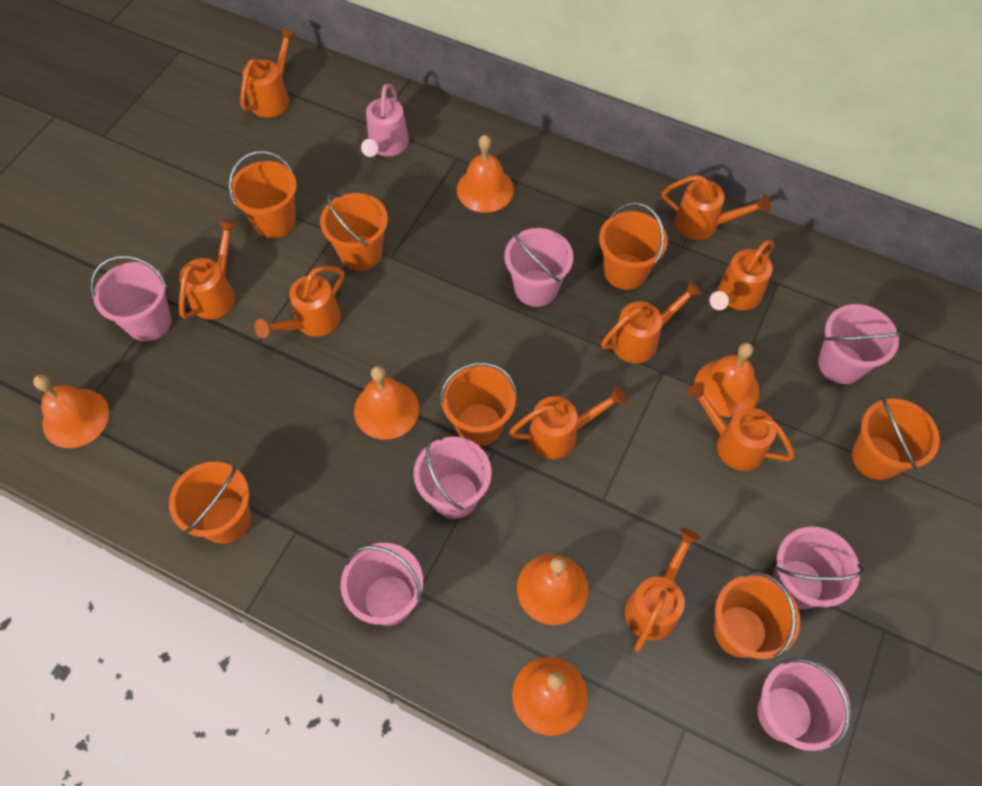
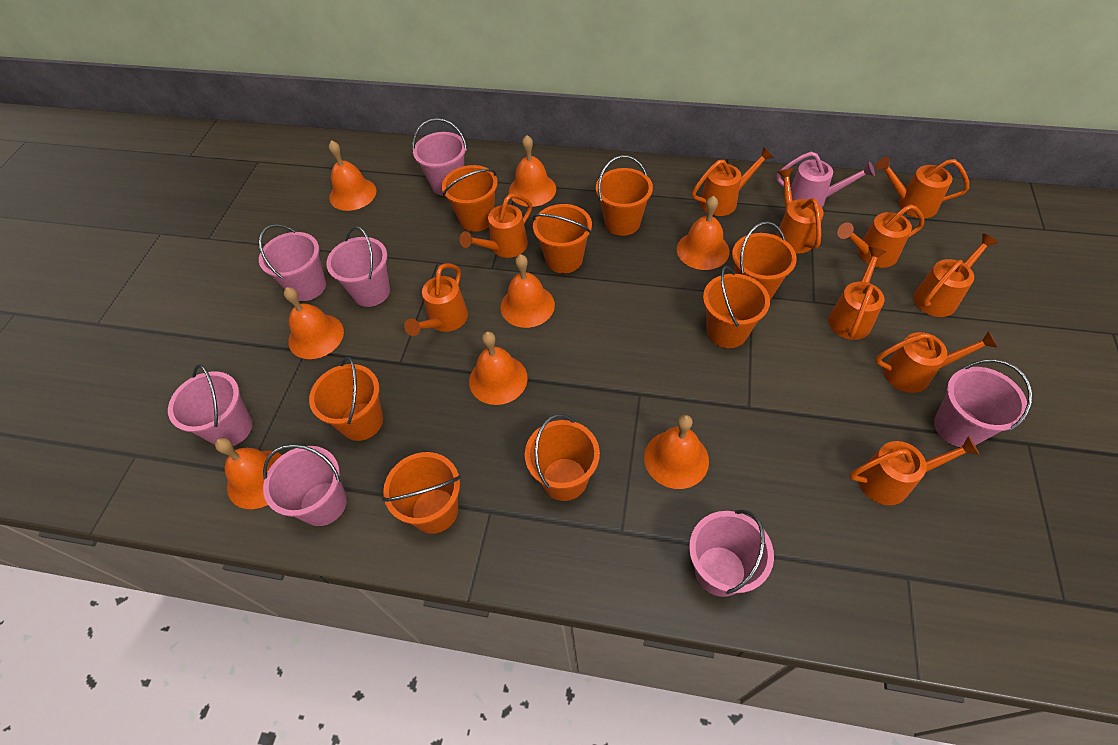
orange bell: 6 -> 8
orange bucket: 7 -> 8
orange watering can: 9 -> 10

